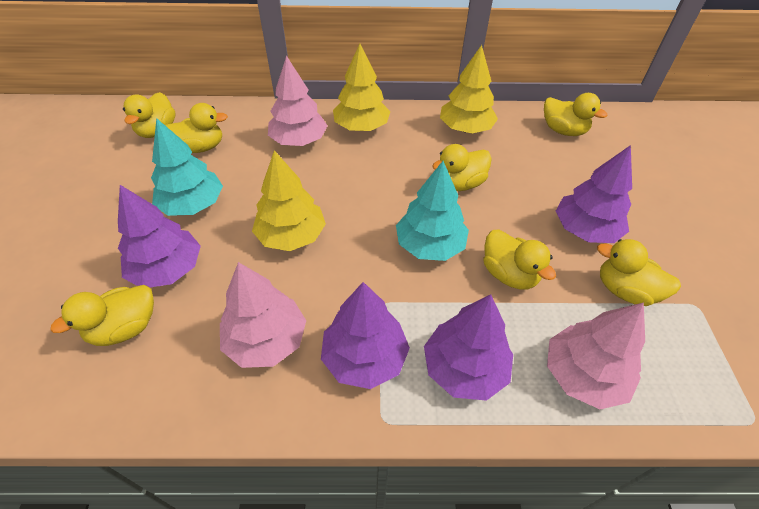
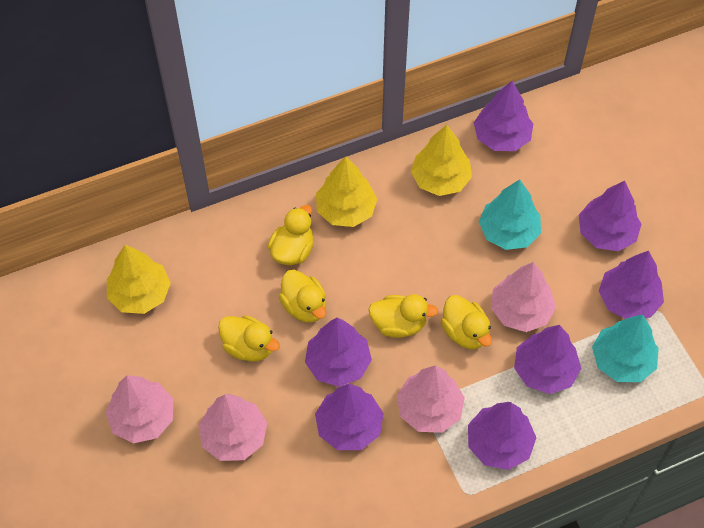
pink tree: 3 -> 4
purple tree: 4 -> 7
yellow duck: 7 -> 5

